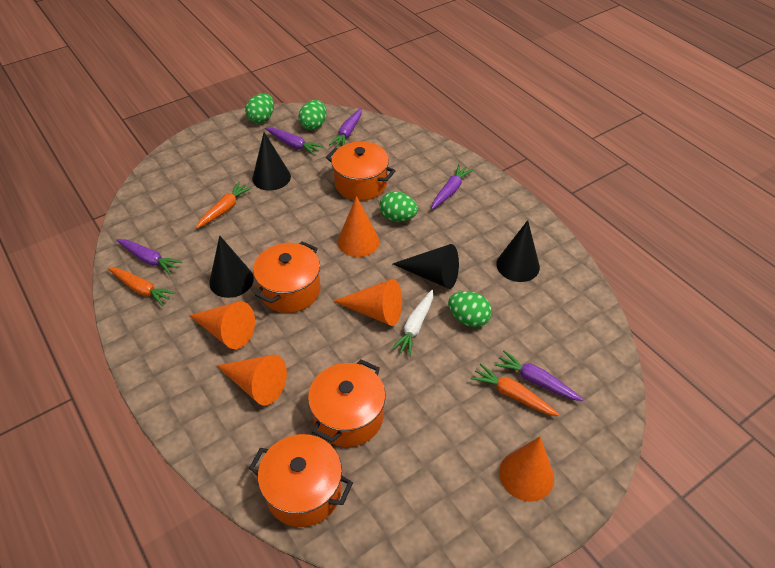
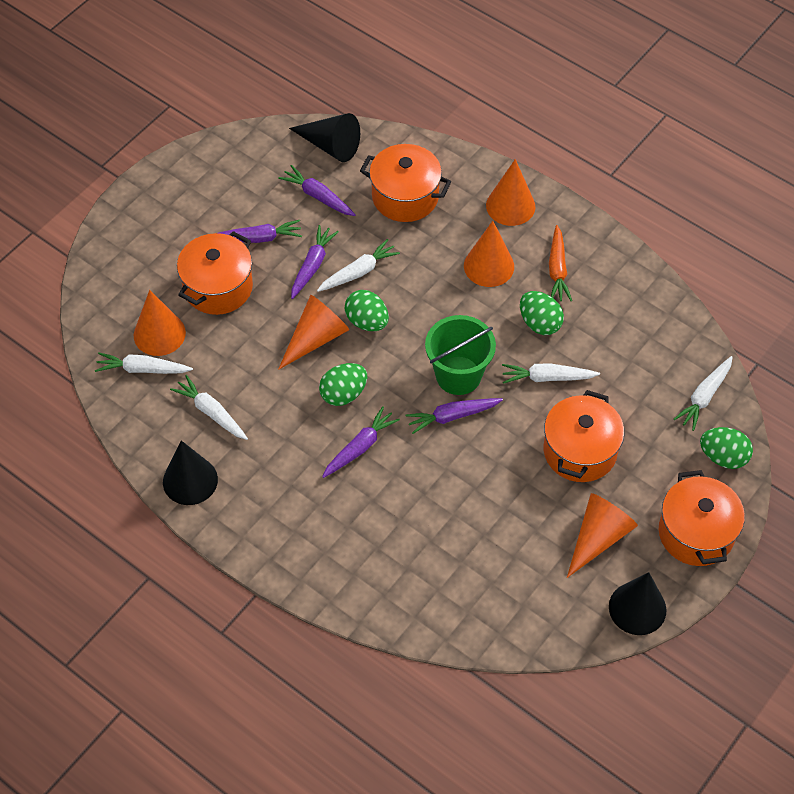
black cone: 4 -> 3
green bucket: 0 -> 1
orange carrot: 3 -> 1
white carrot: 1 -> 5

